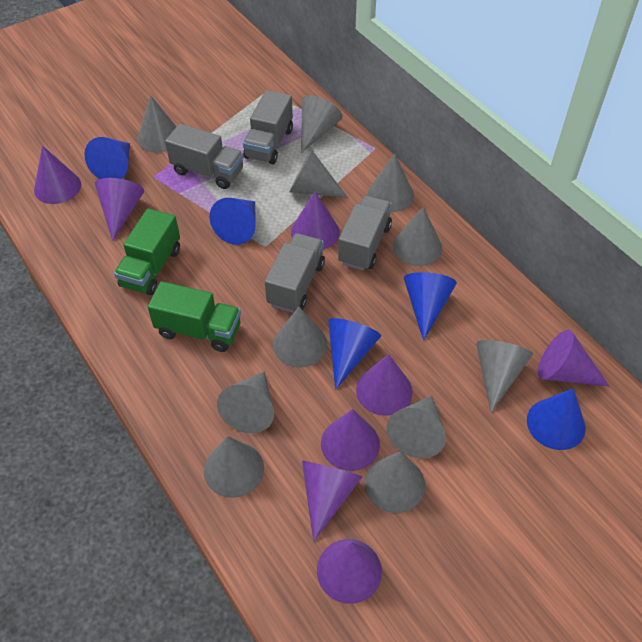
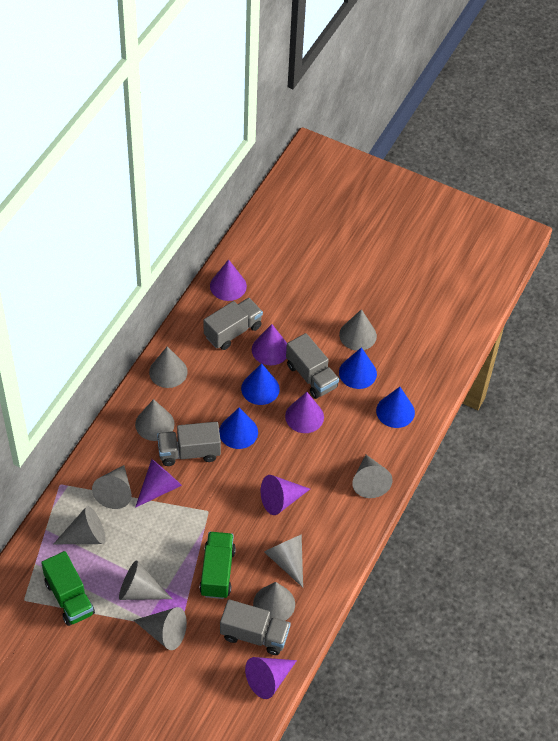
blue cone: 5 -> 4
grey cone: 11 -> 10
purple cone: 8 -> 6

